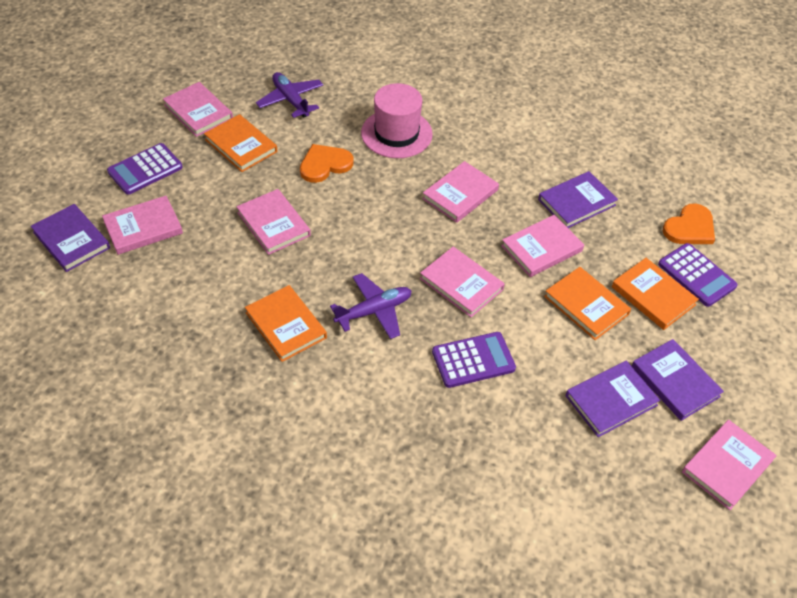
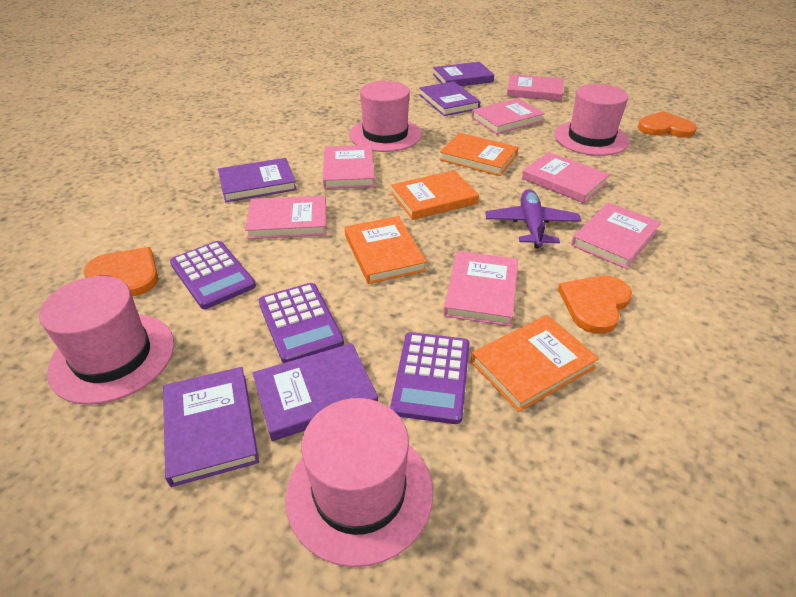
orange heart: 2 -> 3
pink hat: 1 -> 4
purple book: 4 -> 5
purple plane: 2 -> 1

